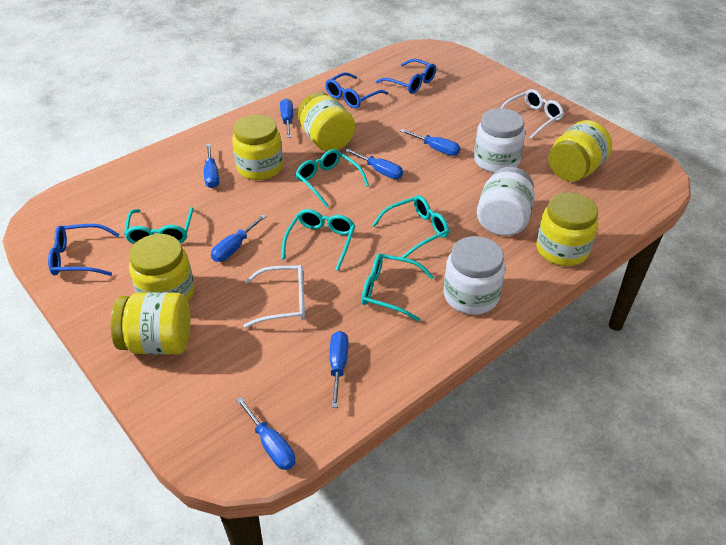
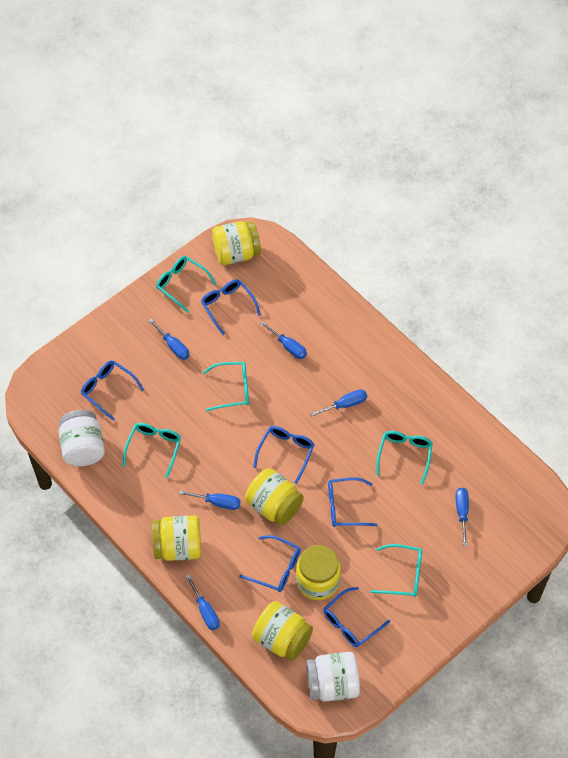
blue glasses: 3 -> 6
blue screwdriver: 7 -> 6
white glasses: 2 -> 0
white jar: 3 -> 2
yellow jar: 6 -> 5

